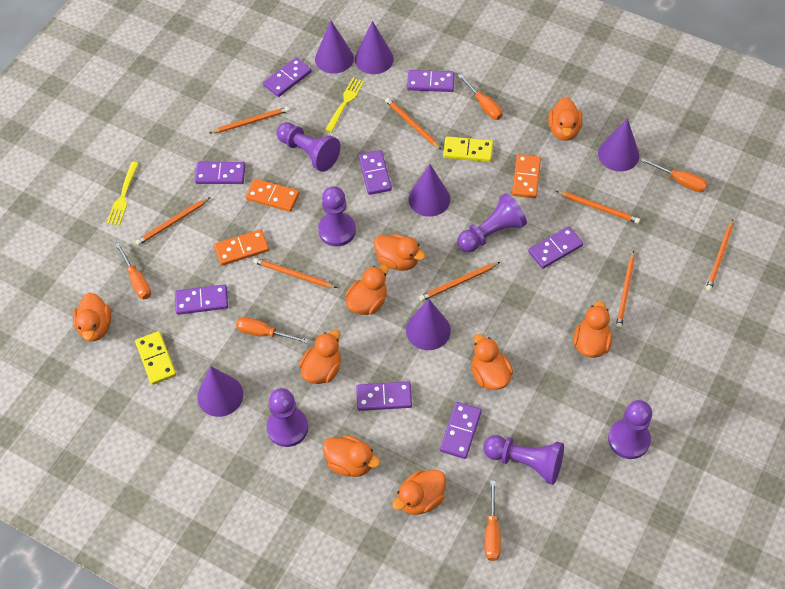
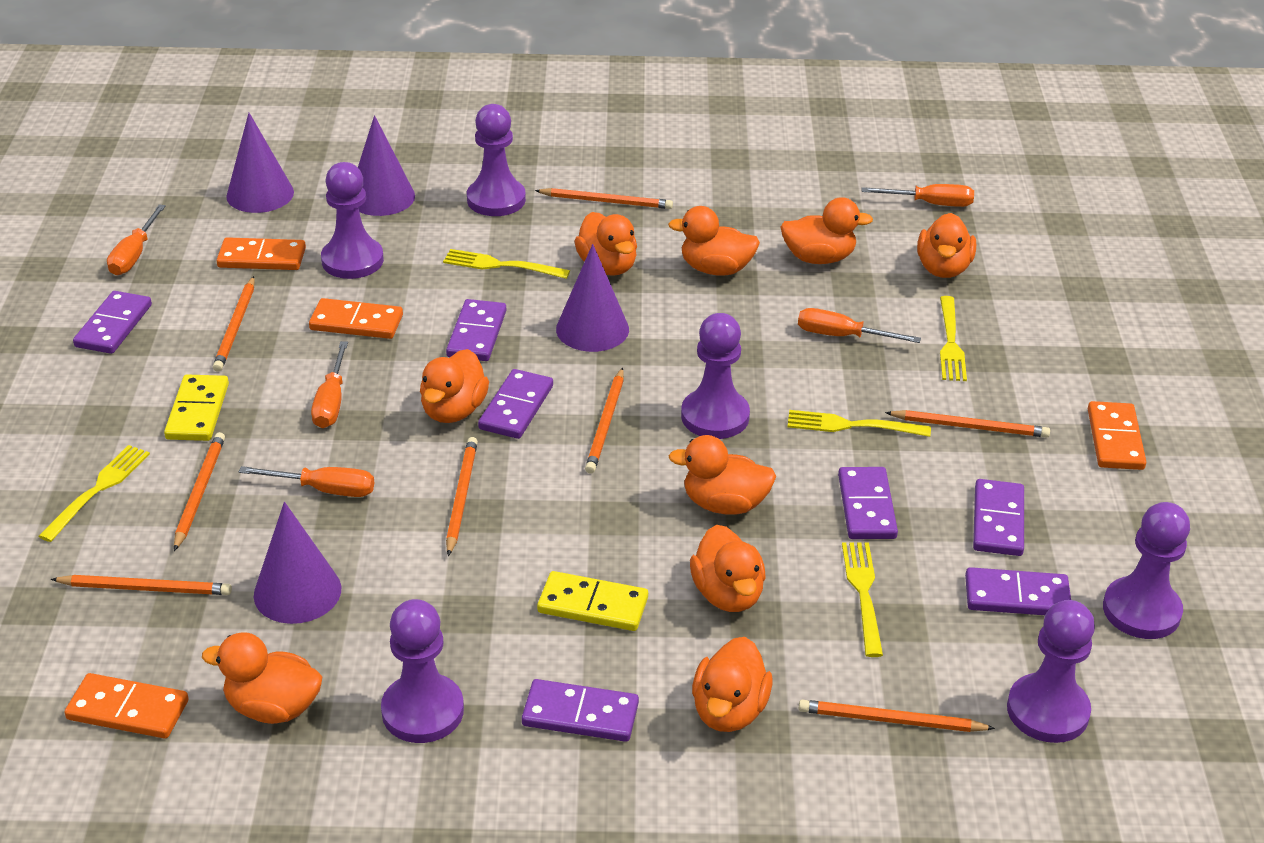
orange domino: 3 -> 4
purple cone: 6 -> 4
purple domino: 8 -> 7
yellow fork: 2 -> 5

